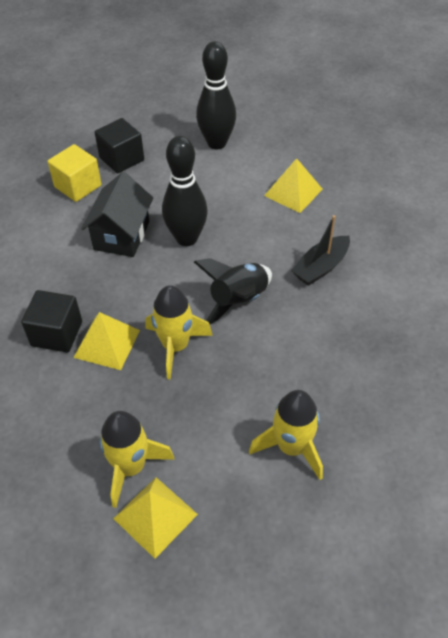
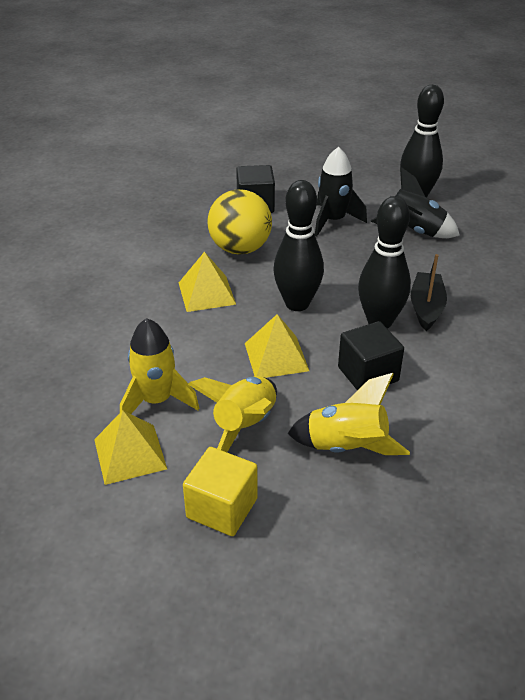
black bowling pin: 2 -> 3
black house: 1 -> 0
black rocket: 1 -> 2
yellow ball: 0 -> 1

